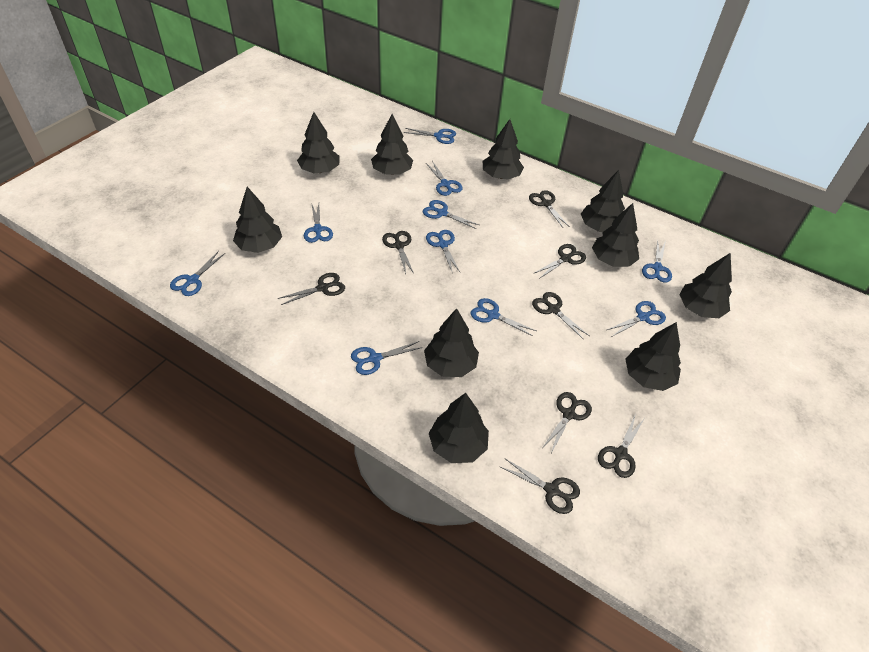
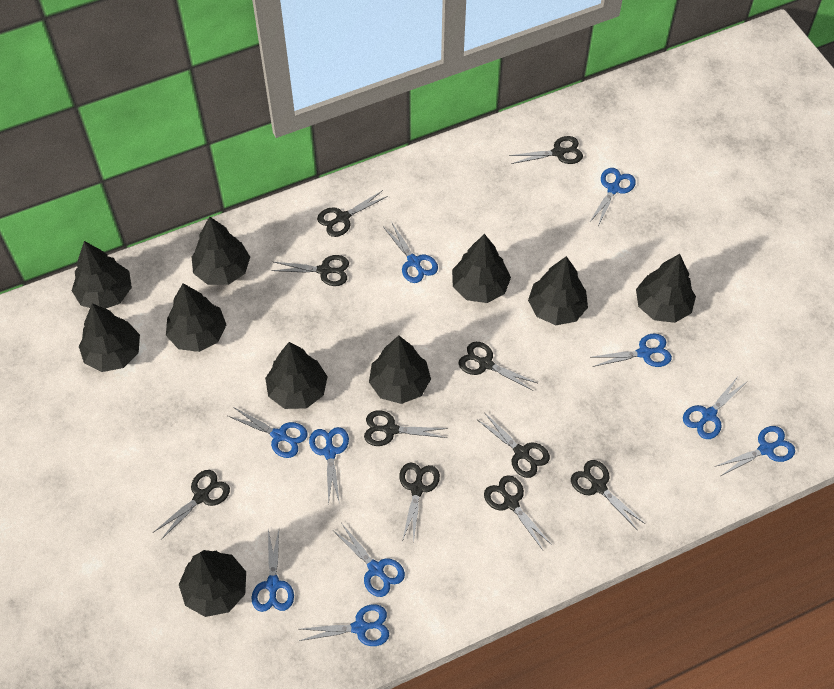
black scissors: 8 -> 10

